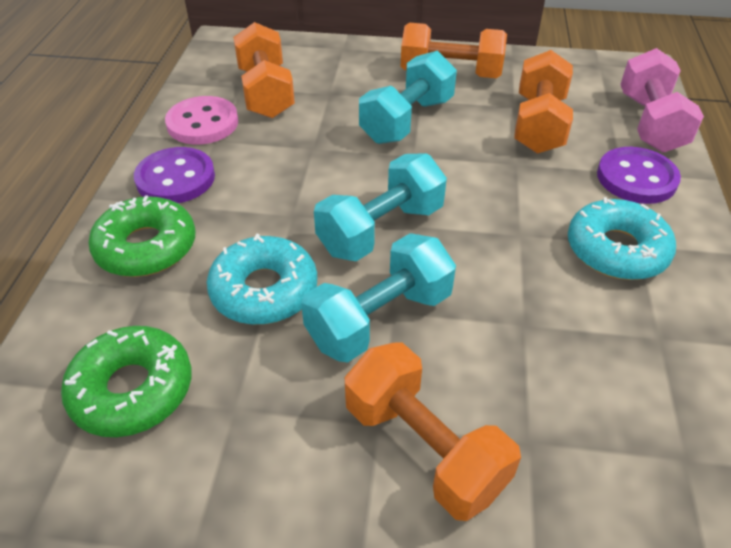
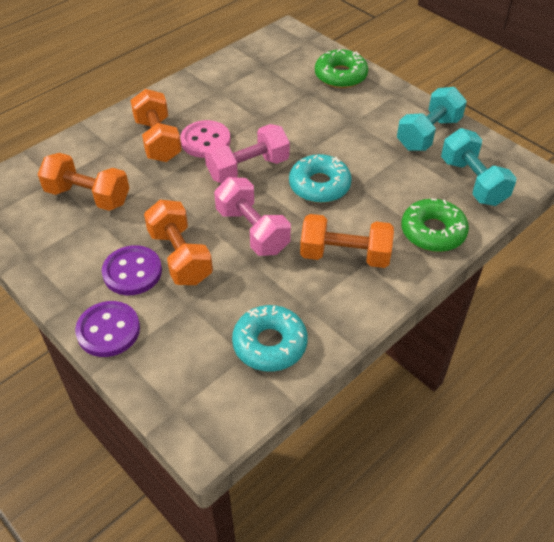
pink dumbbell: 1 -> 2
turquoise dumbbell: 3 -> 2

